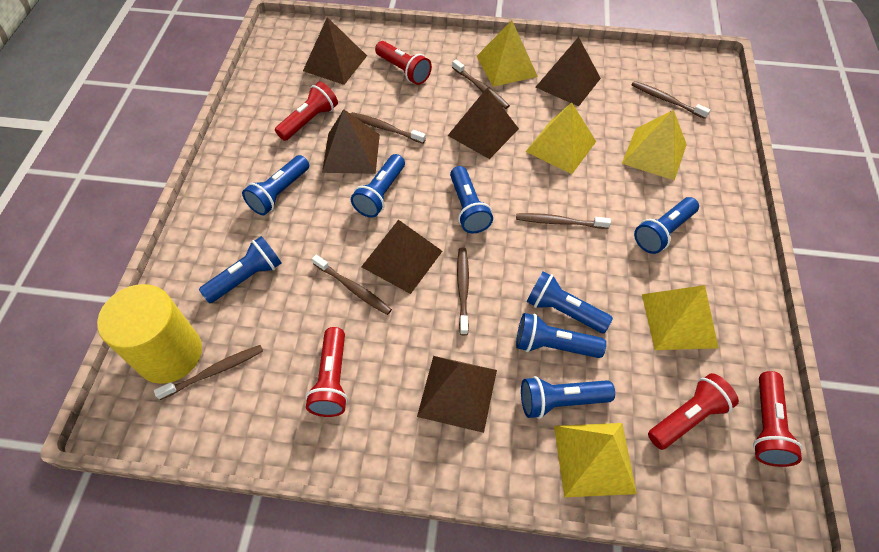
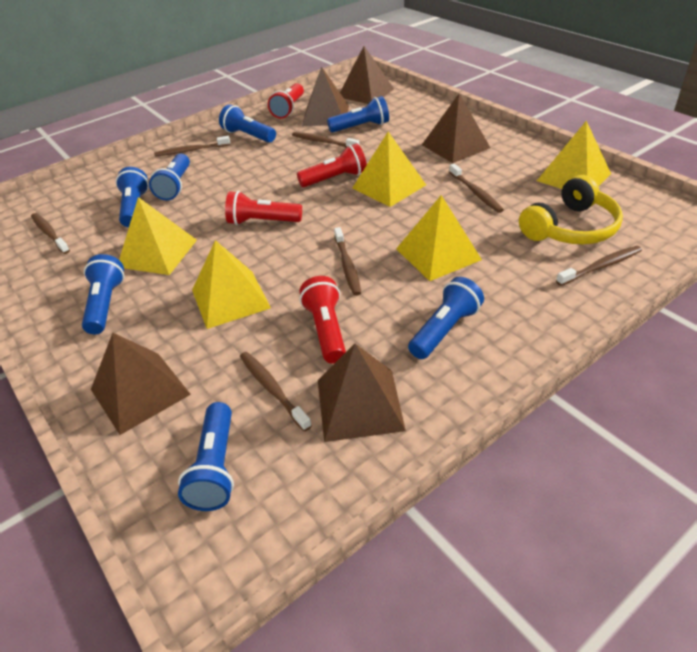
blue flashlight: 8 -> 7
brown pyramid: 6 -> 5
red flashlight: 5 -> 4
yellow cylinder: 1 -> 0
yellow headphones: 0 -> 1

